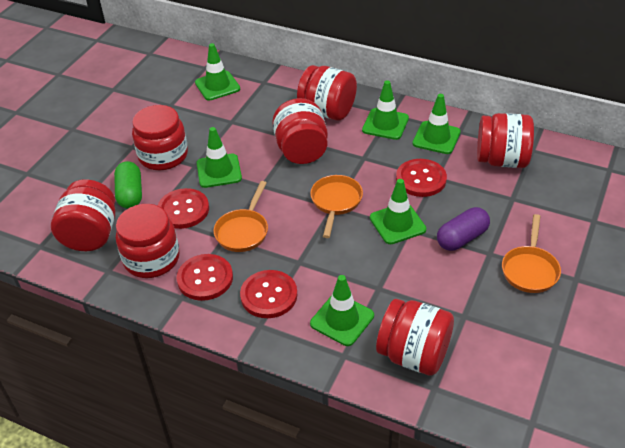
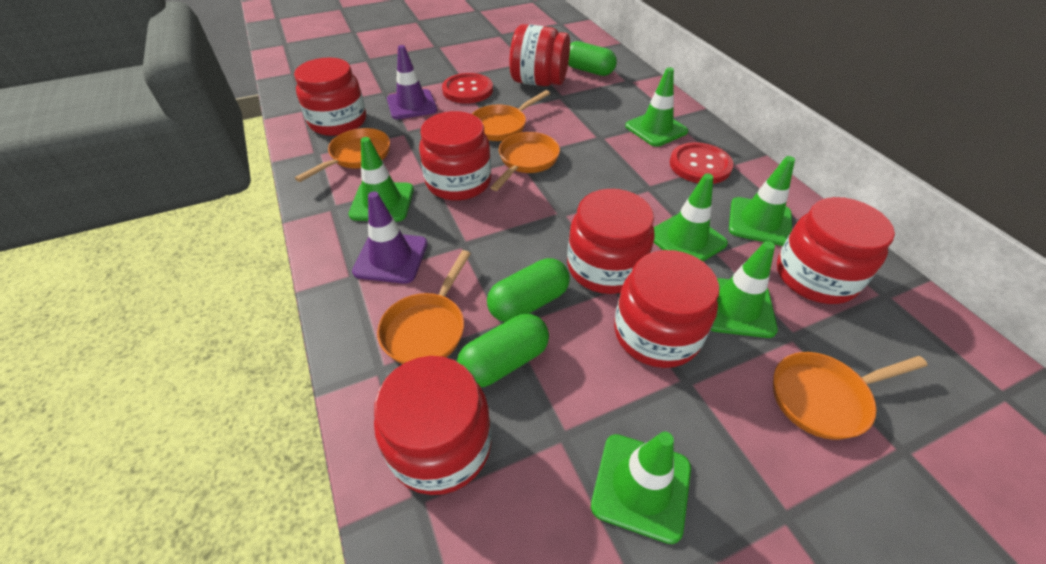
green capsule: 1 -> 3
orange pan: 3 -> 5
purple capsule: 1 -> 0
purple traffic cone: 0 -> 2
red button: 4 -> 2

